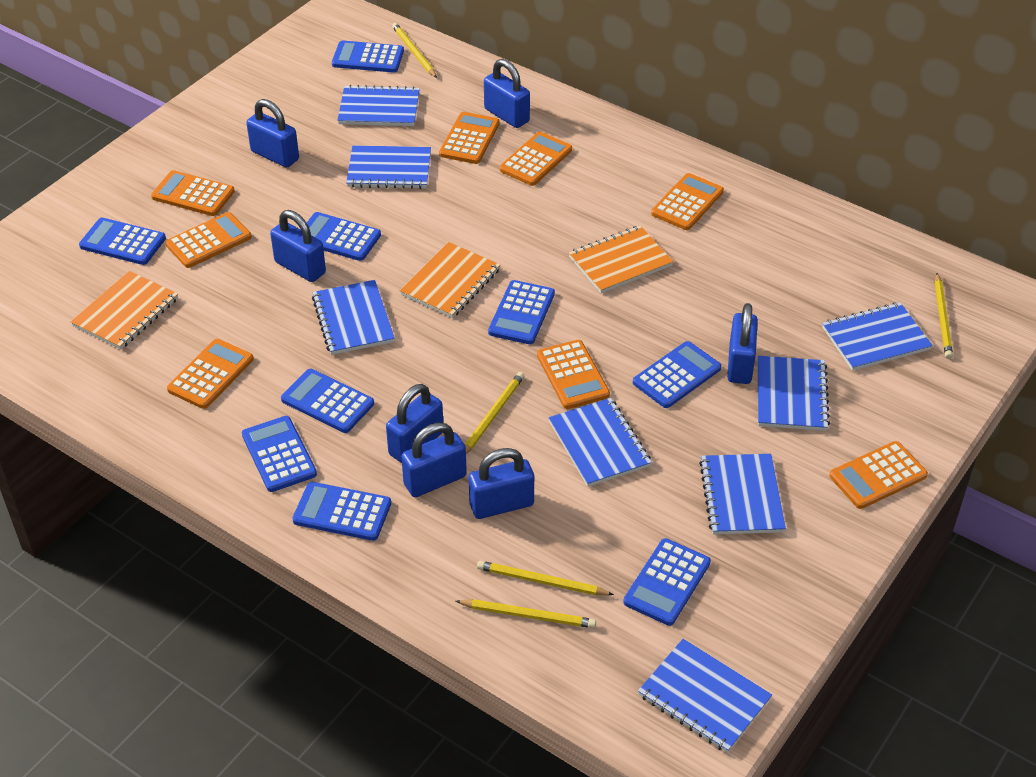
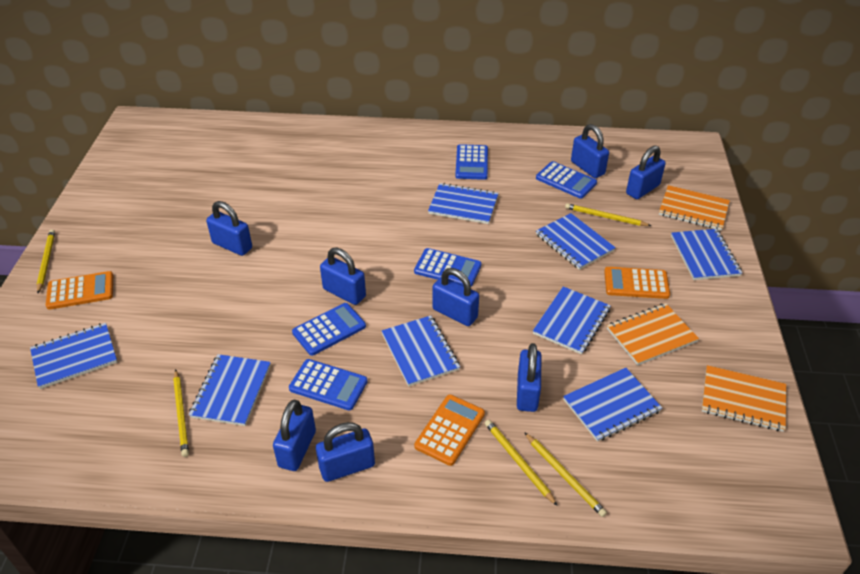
blue calculator: 9 -> 5
blue padlock: 7 -> 8
orange calculator: 8 -> 3

